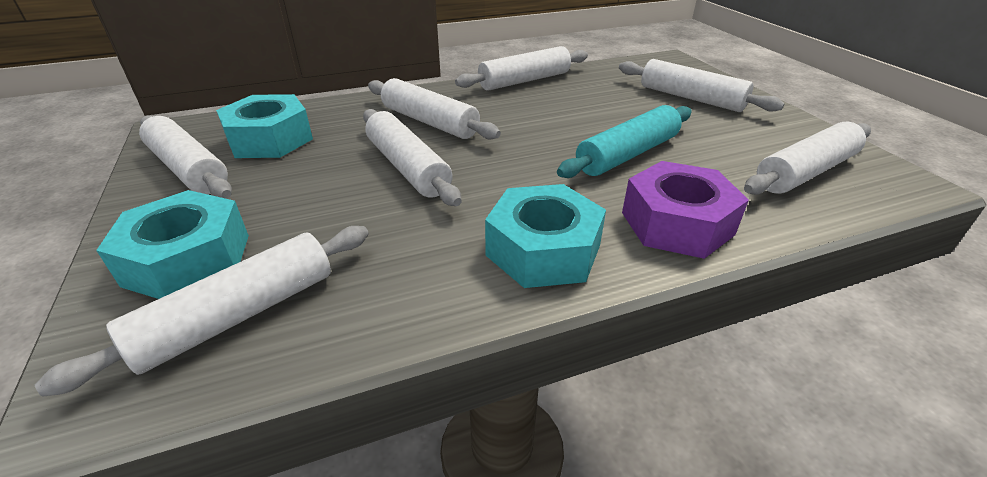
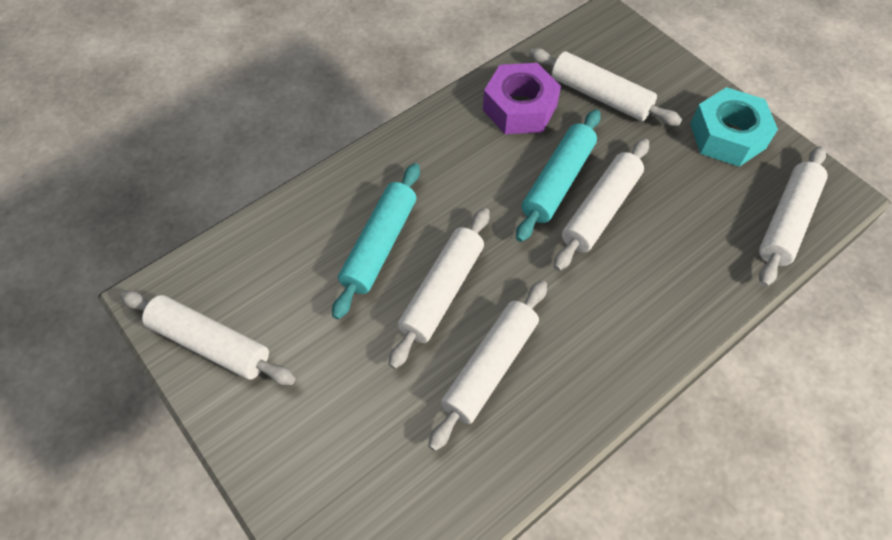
turquoise nut: 3 -> 1
turquoise rolling pin: 1 -> 2
white rolling pin: 7 -> 6

